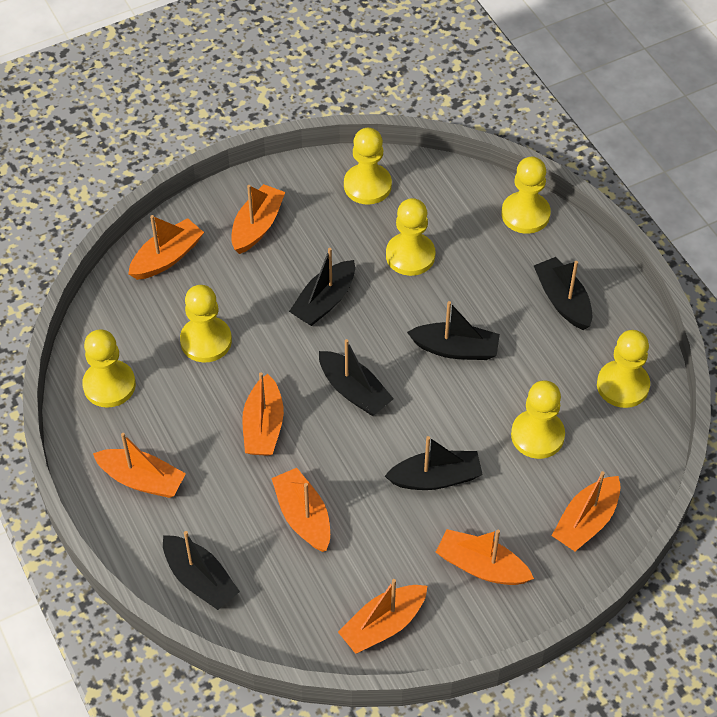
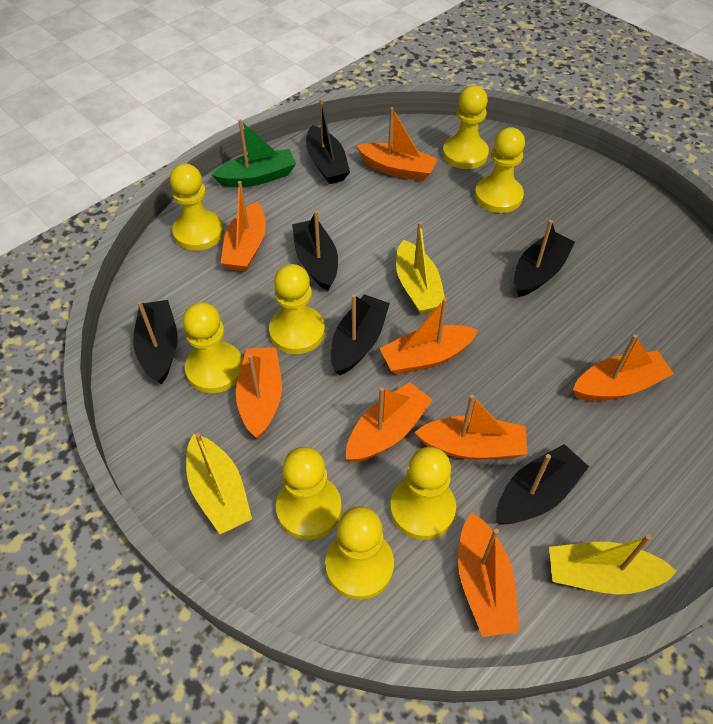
green boat: 0 -> 1
yellow boat: 0 -> 3
yellow pawn: 7 -> 8

